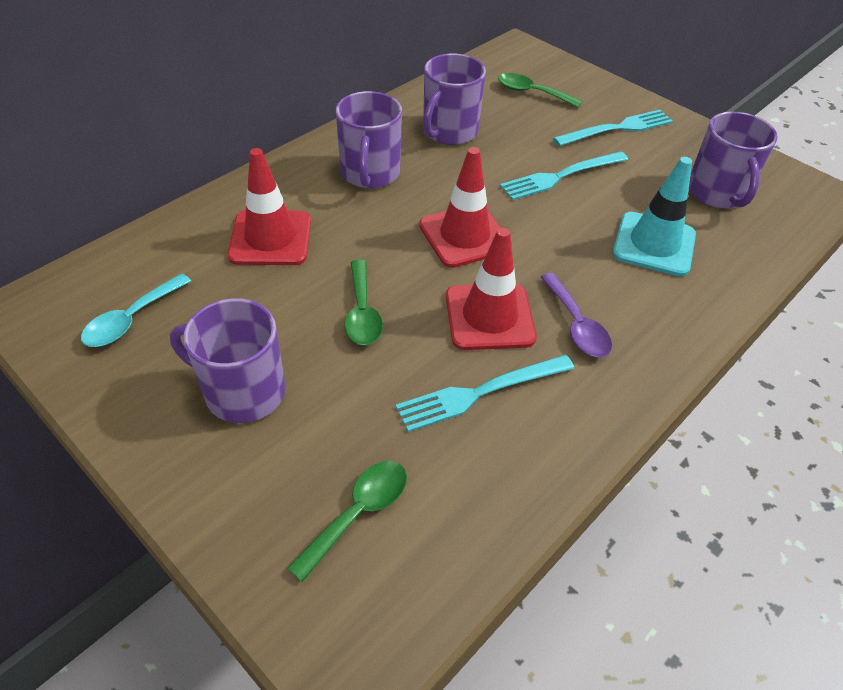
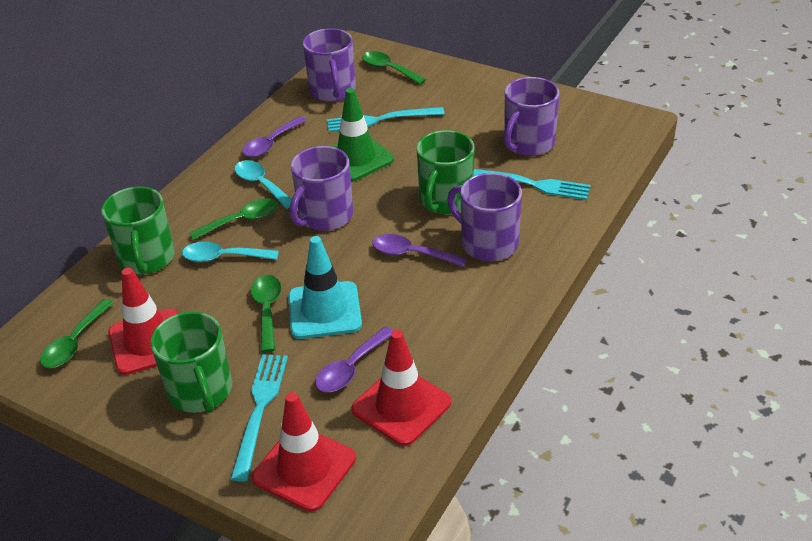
green mug: 0 -> 3
green spoon: 3 -> 4
green traffic cone: 0 -> 1
purple spoon: 1 -> 3
turquoise spoon: 1 -> 2

